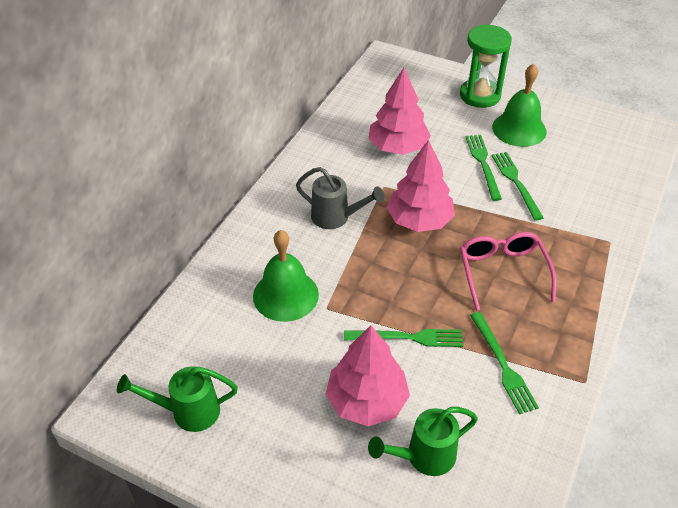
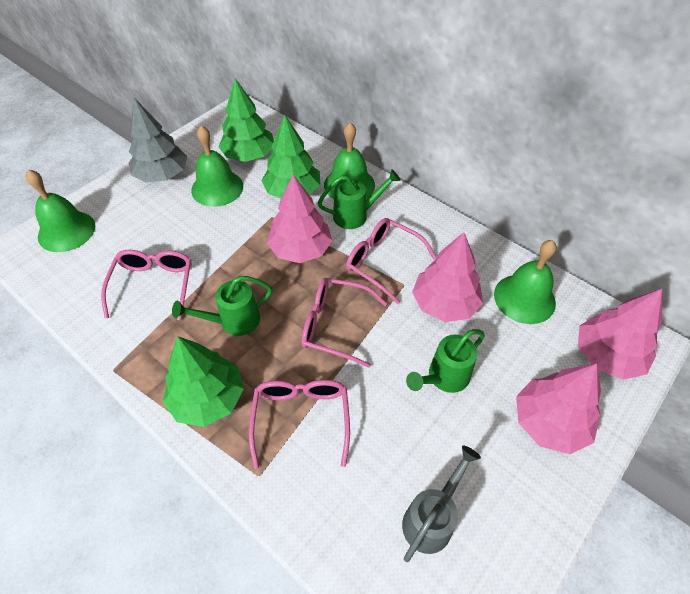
green bell: 2 -> 4
green fork: 4 -> 0
green hourglass: 1 -> 0
green tree: 0 -> 3
green watering can: 2 -> 3
grey tree: 0 -> 1
pink glasses: 1 -> 4
pink tree: 3 -> 4

